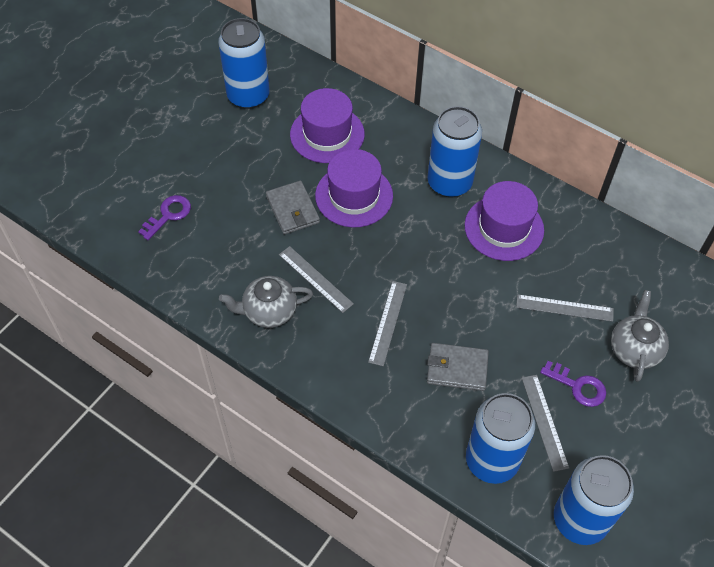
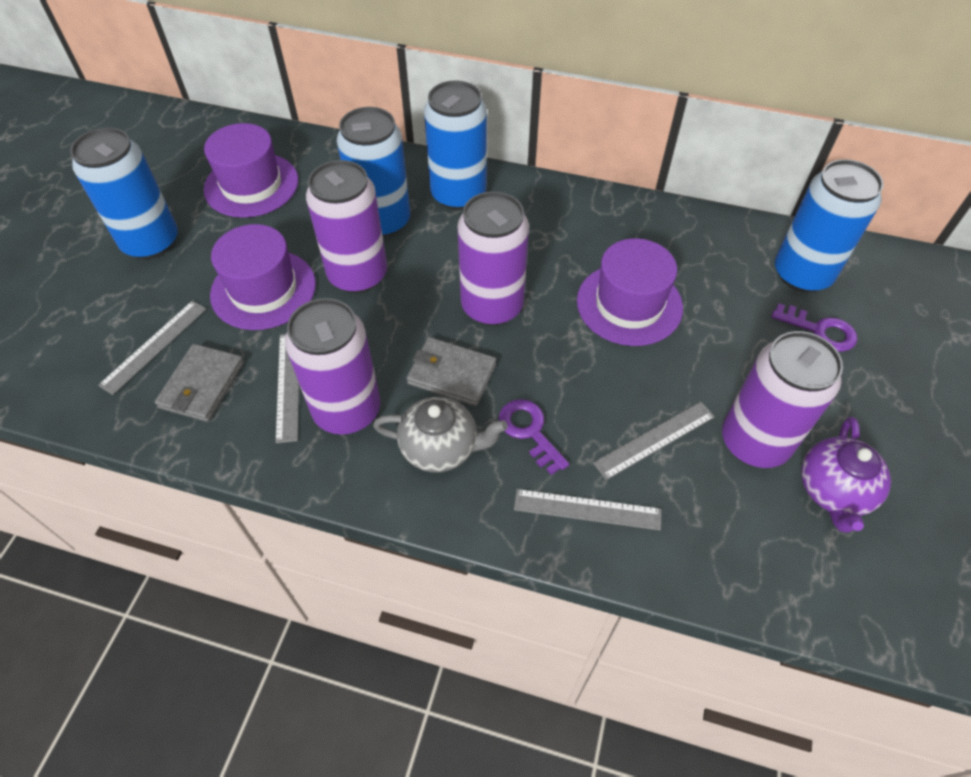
grey teapot: 2 -> 1
purple can: 0 -> 4
purple teapot: 0 -> 1

